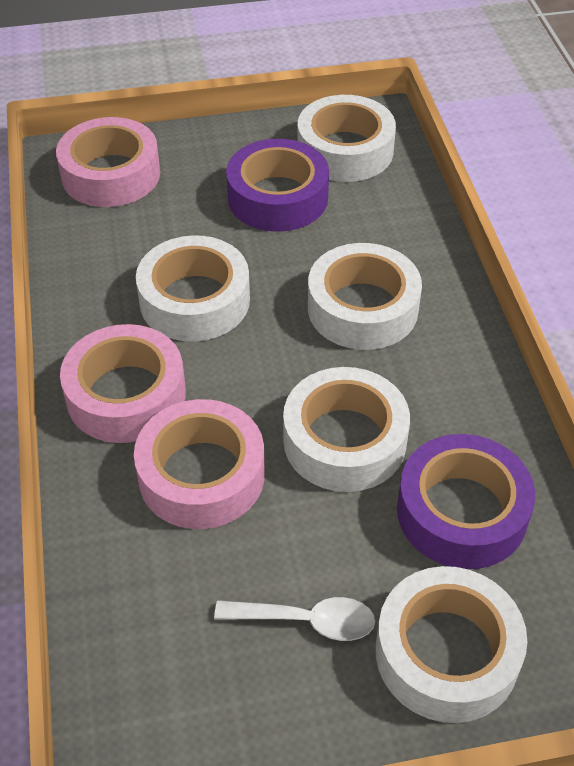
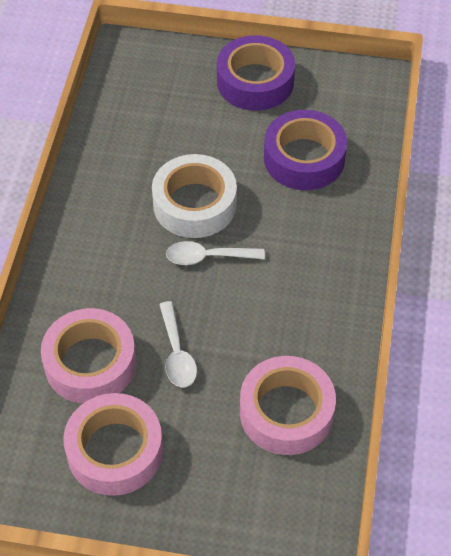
white spoon: 1 -> 2
white tape: 5 -> 1

